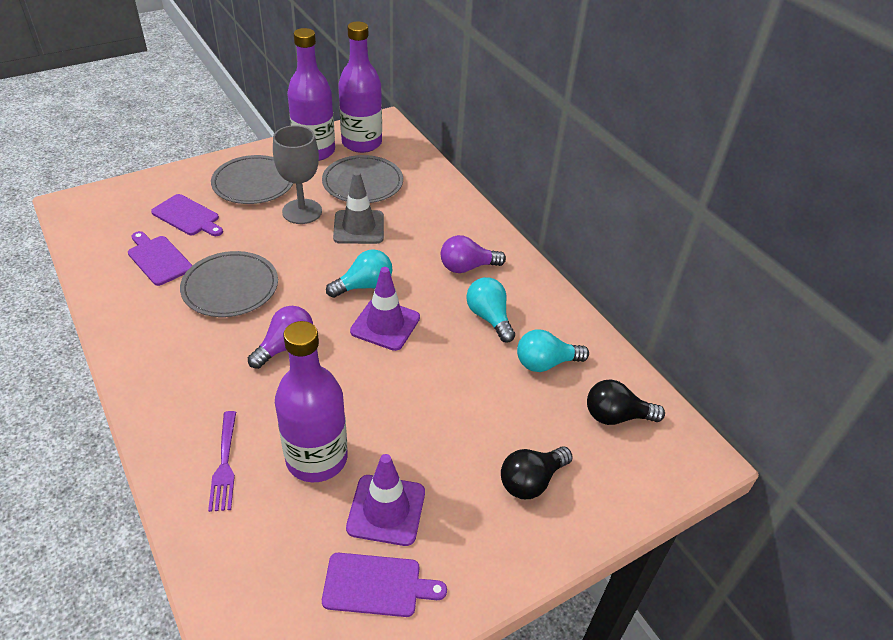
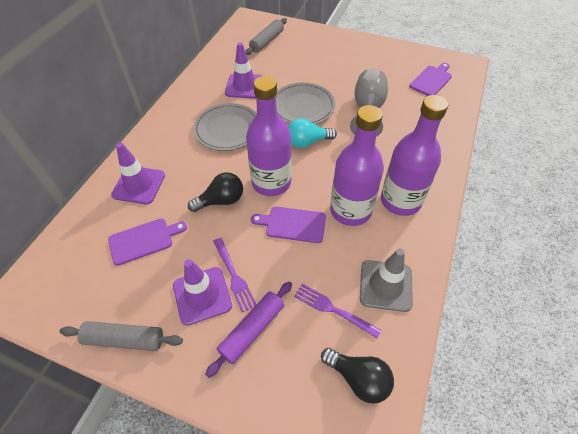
grey plate: 3 -> 2
grey rolling pin: 0 -> 2
purple fork: 1 -> 2
purple light bulb: 2 -> 0
purple rolling pin: 0 -> 1
purple traffic cone: 2 -> 3
turquoise light bulb: 3 -> 1

